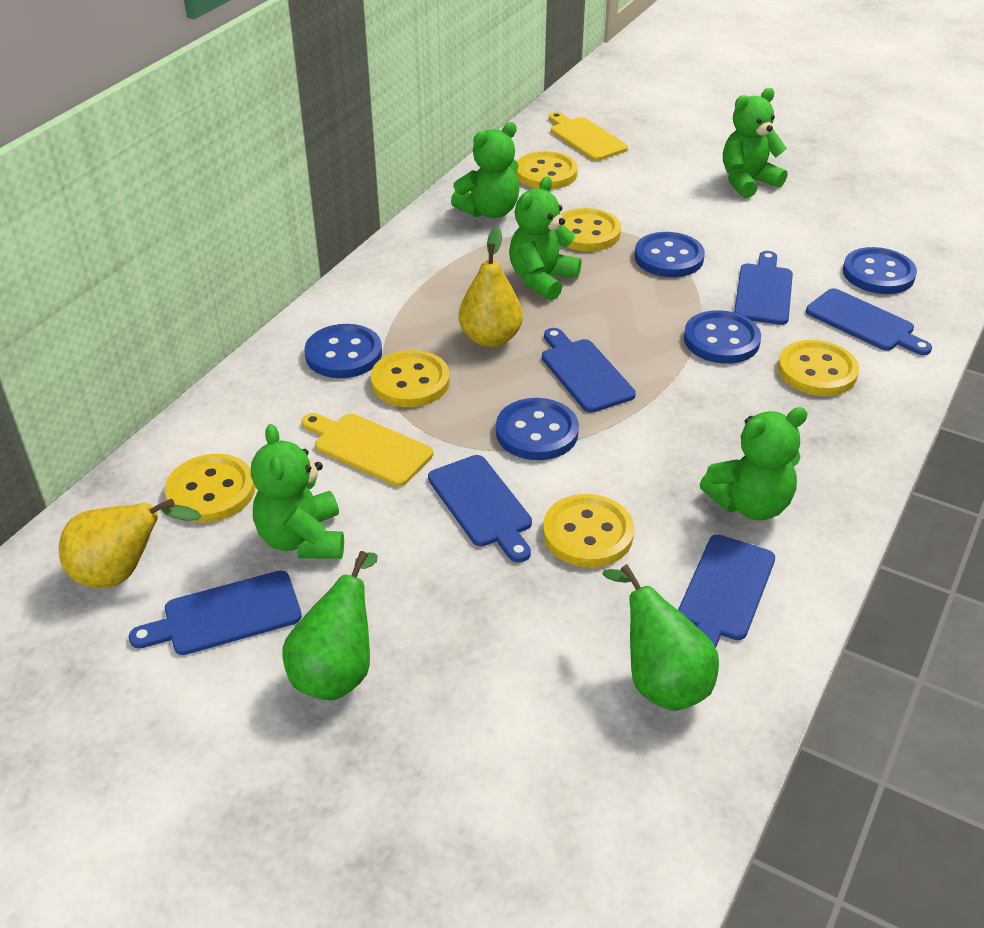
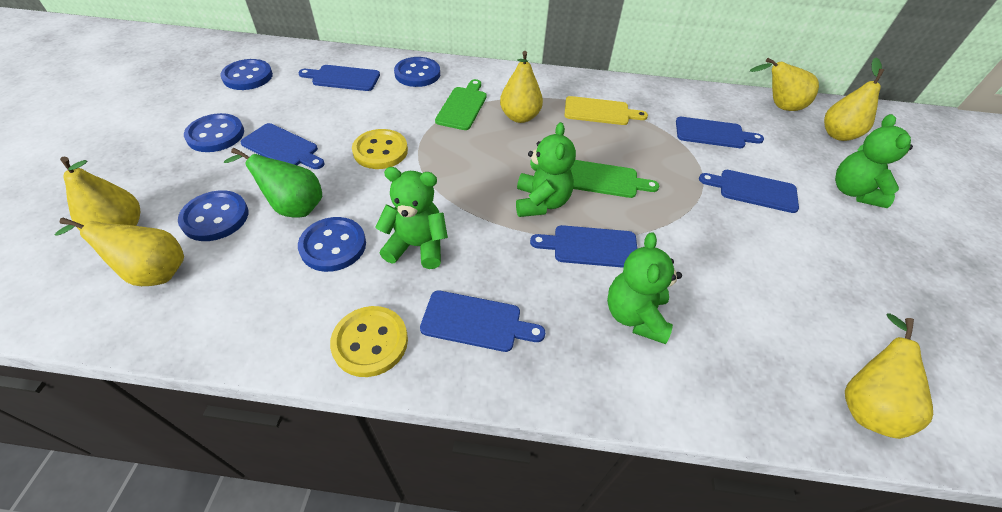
green cutting board: 0 -> 2
green pear: 2 -> 1
green teddy bear: 5 -> 4
yellow button: 6 -> 2
yellow cutting board: 2 -> 1
yellow pear: 2 -> 6

